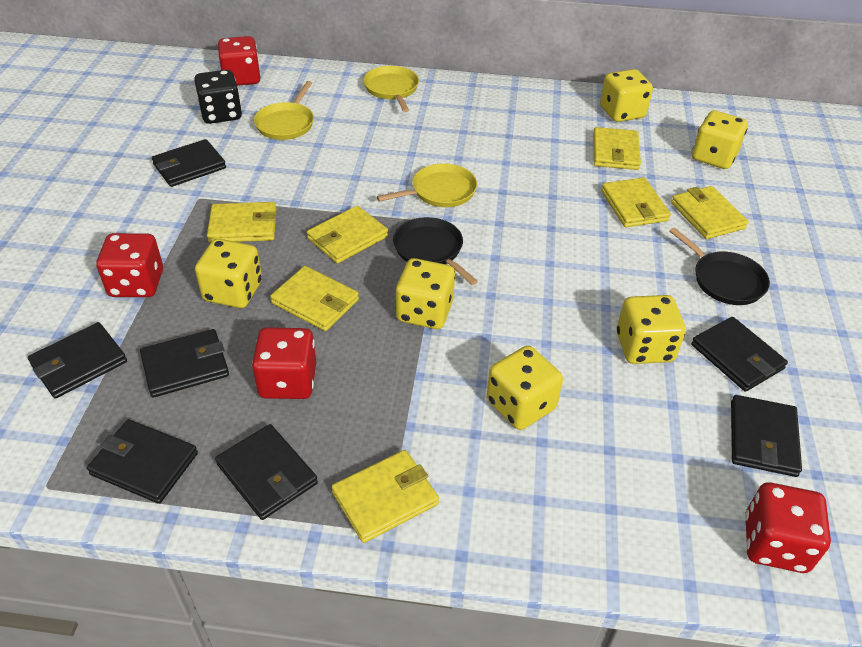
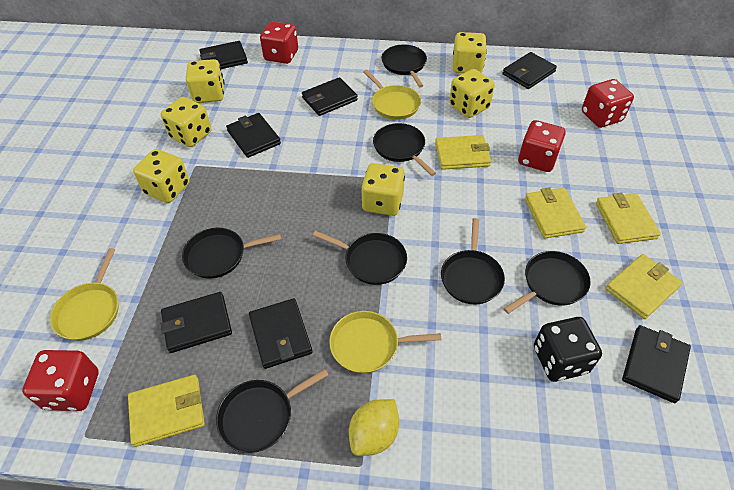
black pan: 2 -> 7
yellow lemon: 0 -> 1
yellow wallet: 7 -> 5

